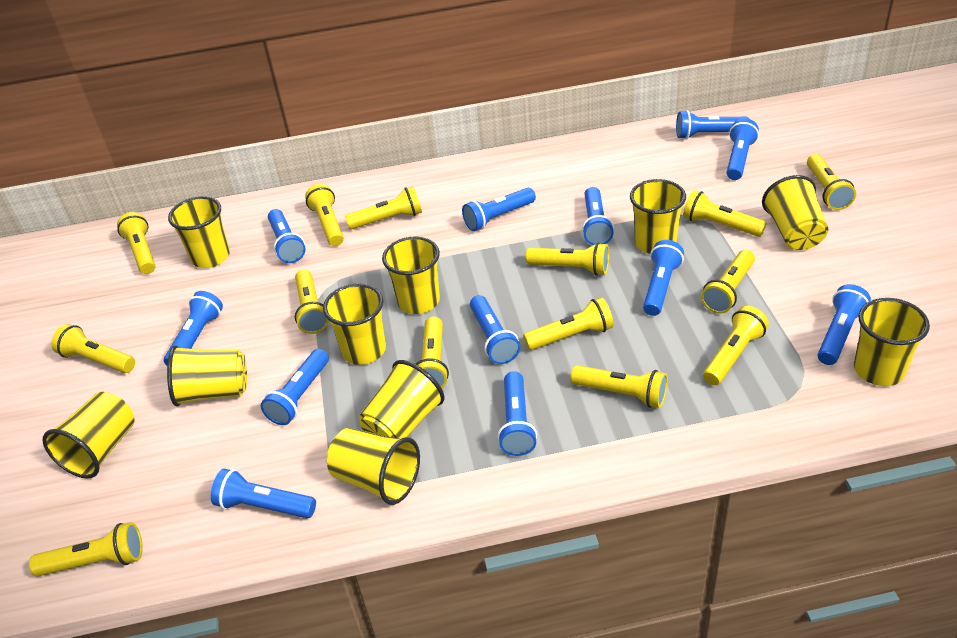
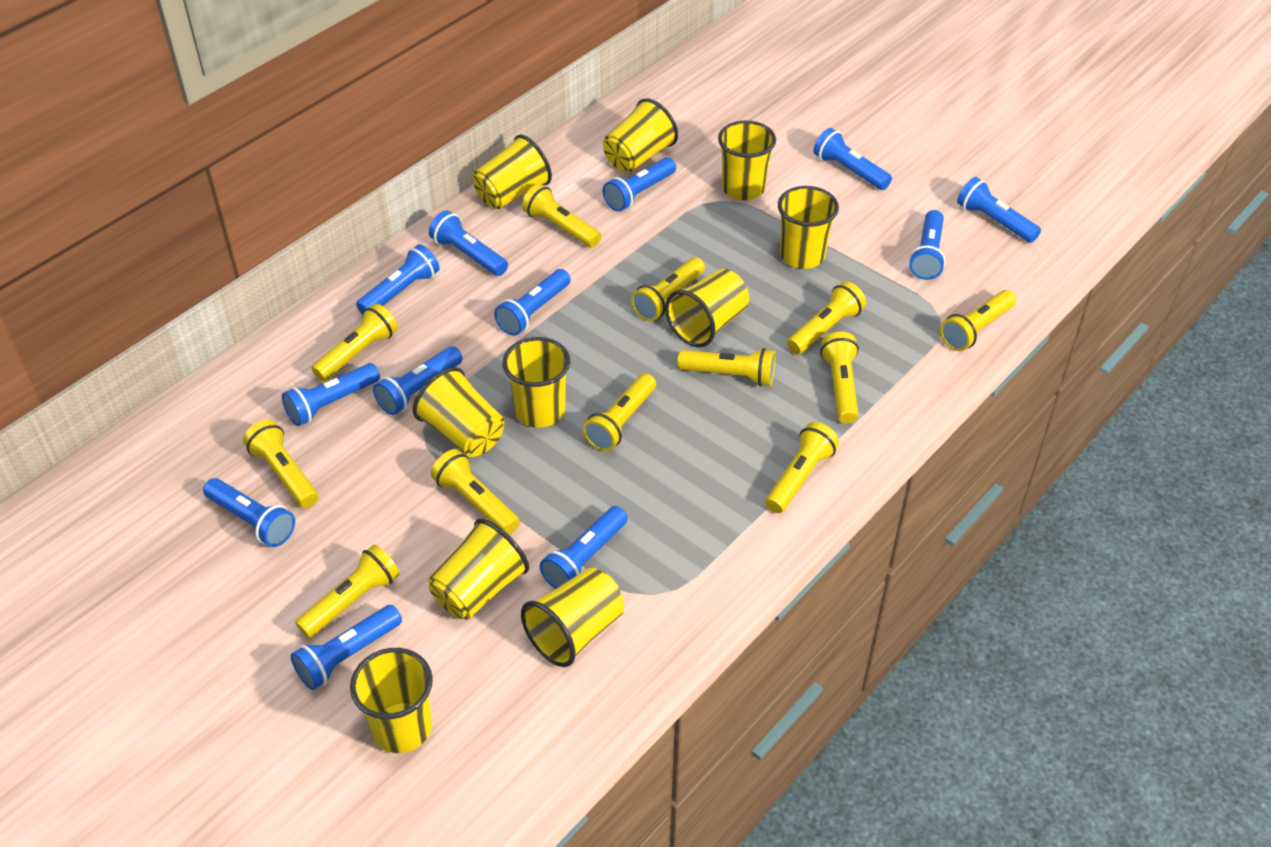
yellow flashlight: 14 -> 12

